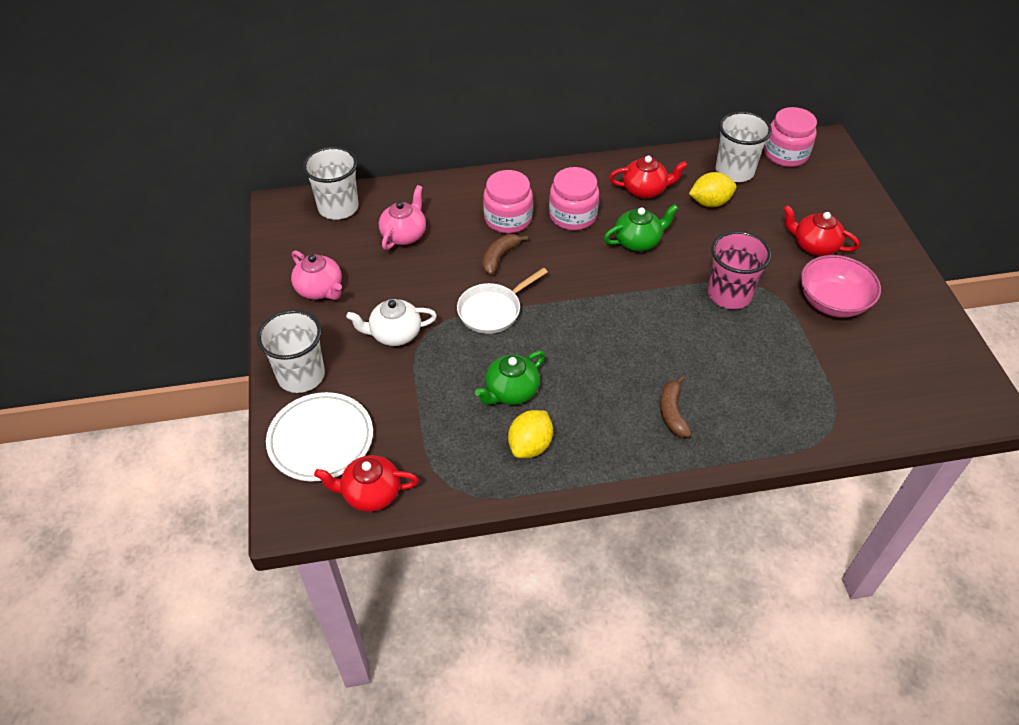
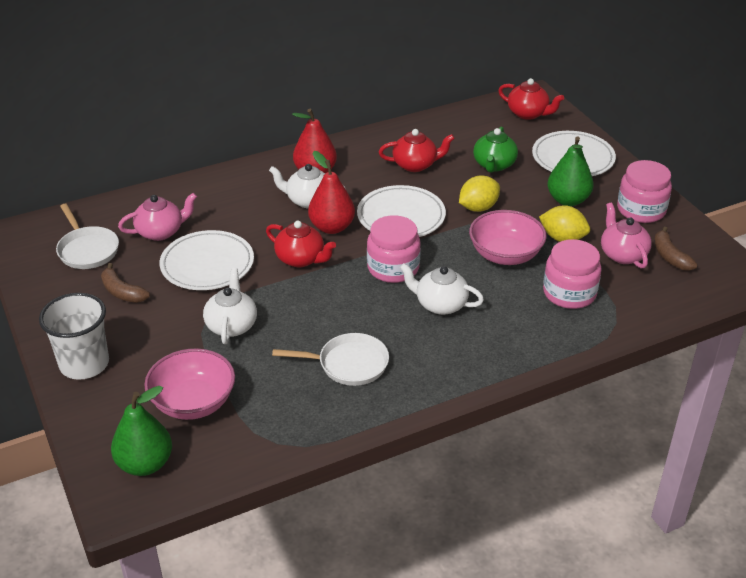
green pear: 0 -> 2
green teapot: 2 -> 1
pink bowl: 1 -> 2
pink cup: 1 -> 0
red pear: 0 -> 2
white cup: 3 -> 1
white pan: 1 -> 2
white plate: 1 -> 3
white teapot: 1 -> 3

